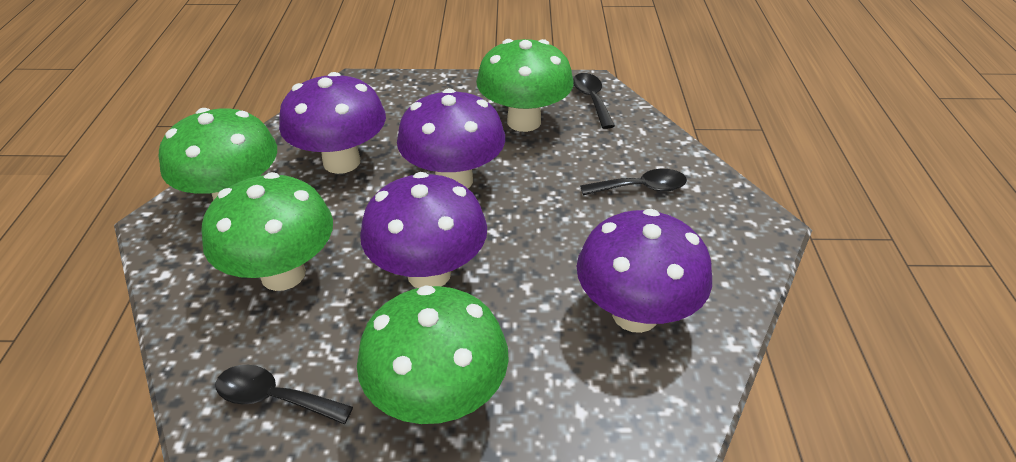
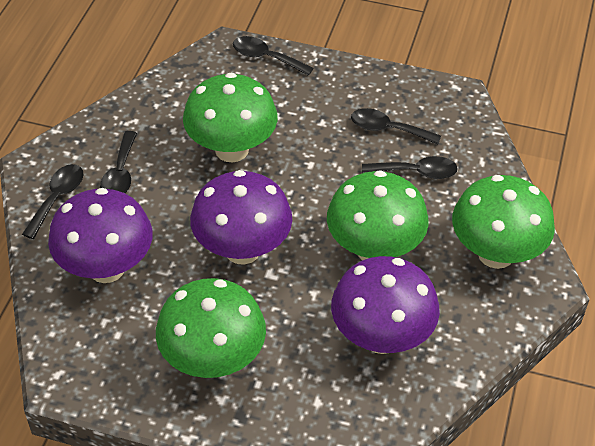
black spoon: 3 -> 5
purple mushroom: 4 -> 3

